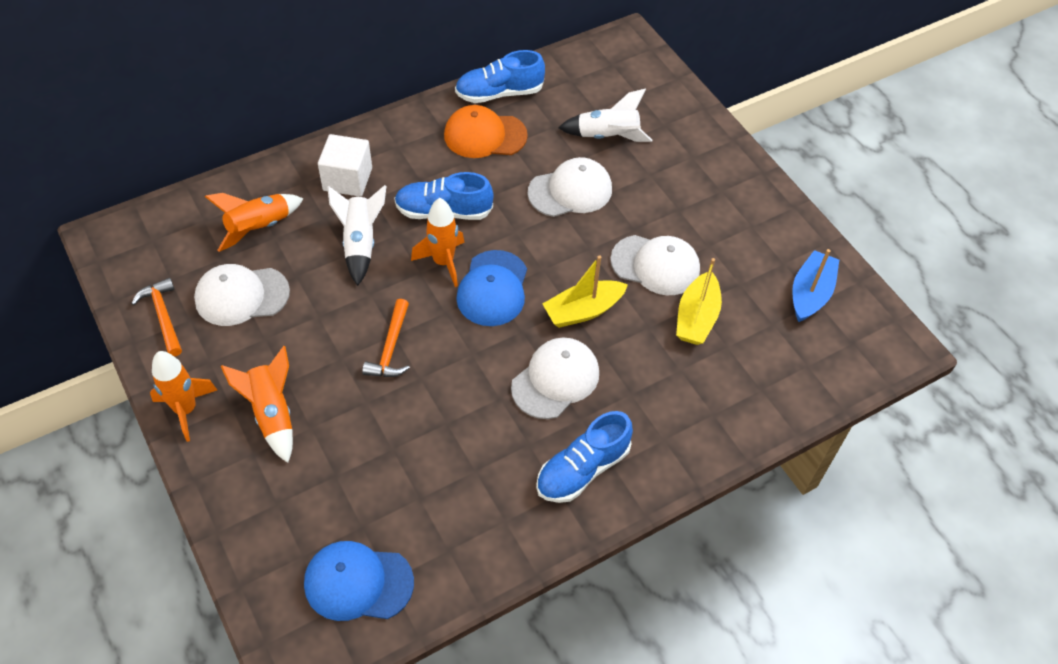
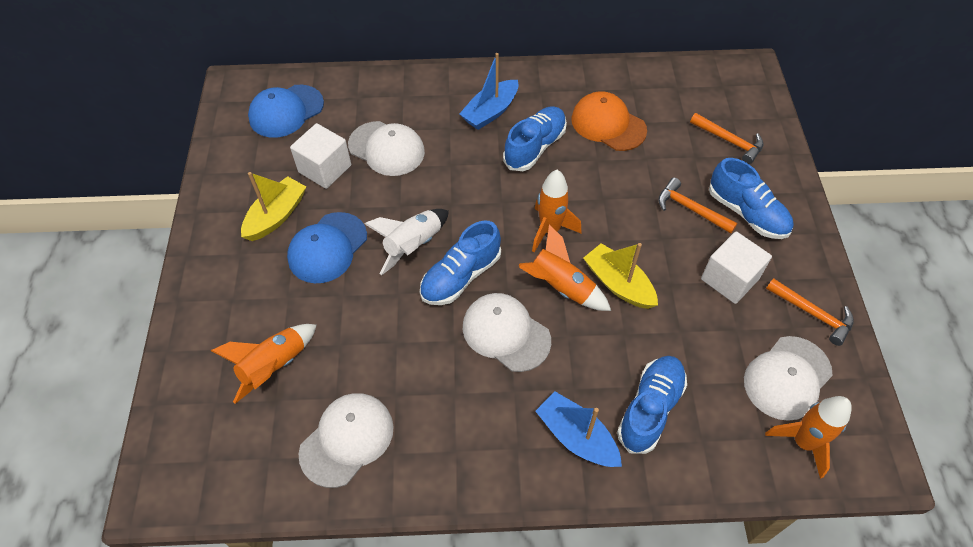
blue boat: 1 -> 2
blue shoe: 3 -> 4
orange hammer: 2 -> 3
white cube: 1 -> 2
white rocket: 2 -> 1

